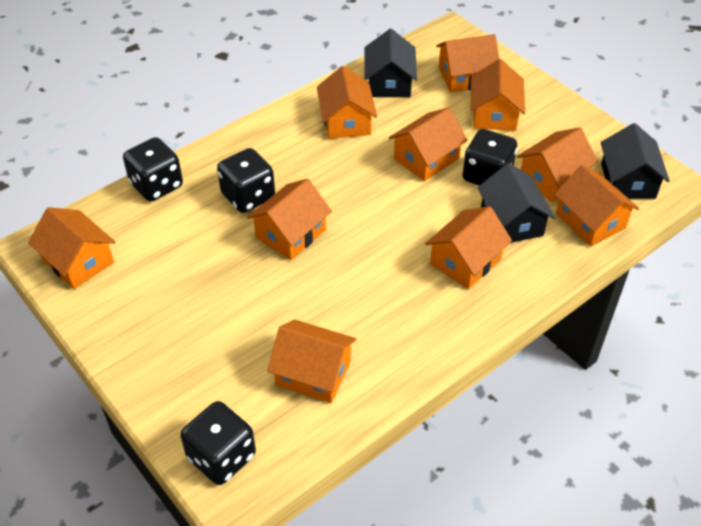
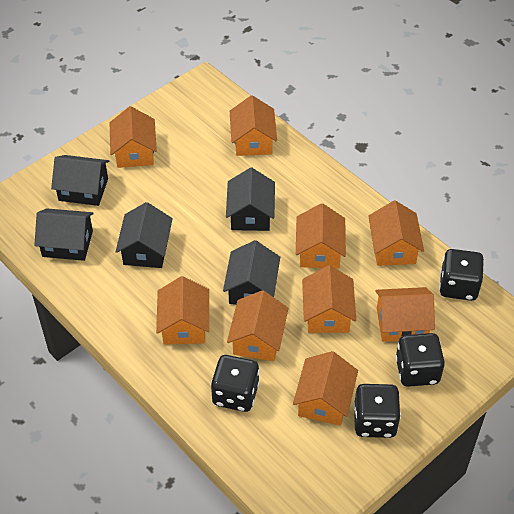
black house: 3 -> 5
orange house: 10 -> 9

